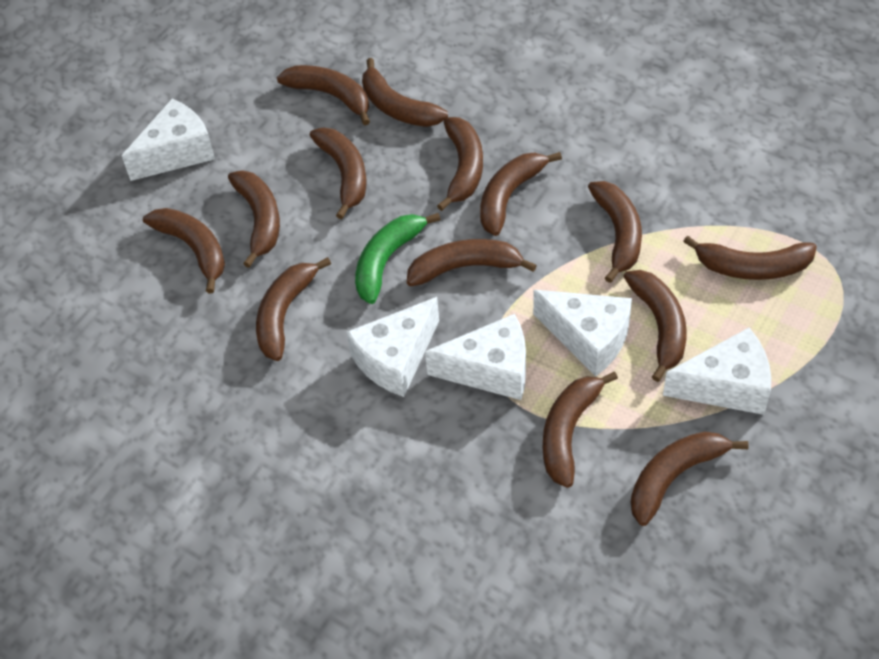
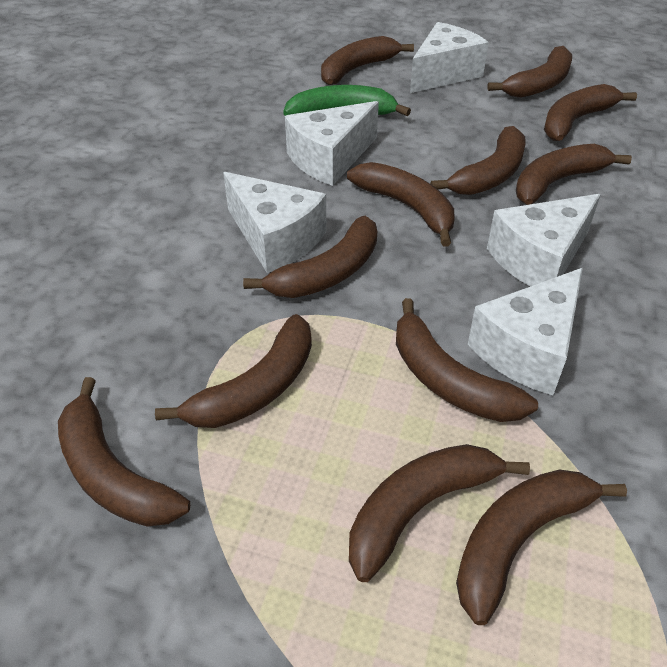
brown banana: 14 -> 12

